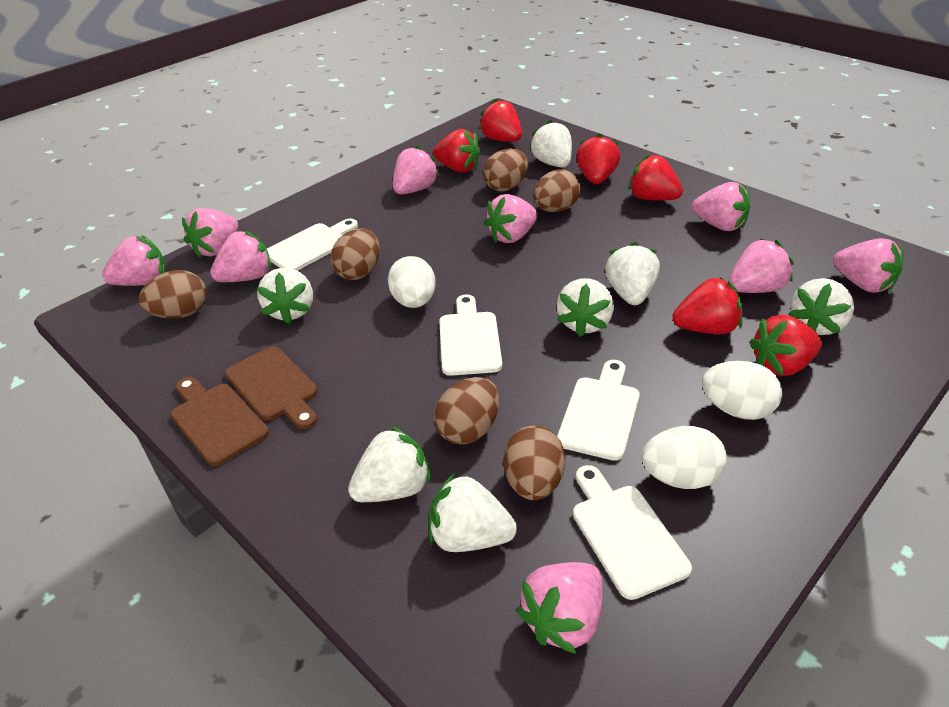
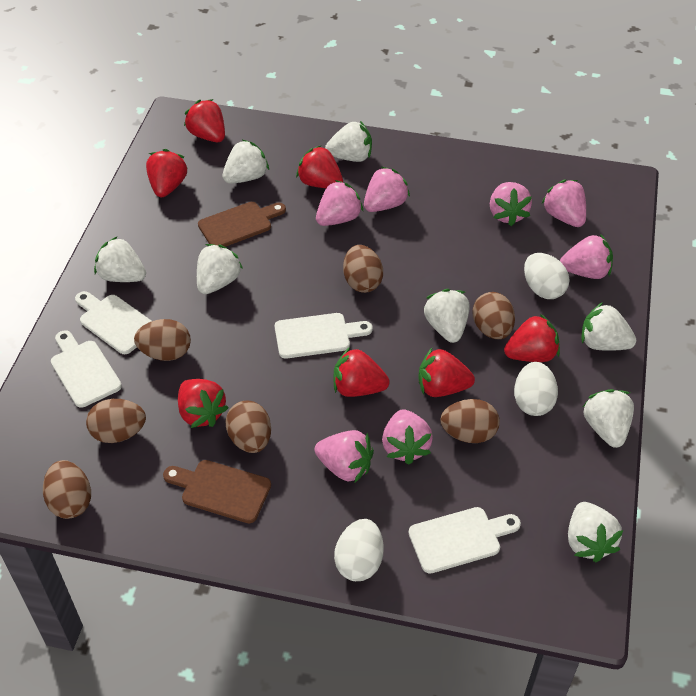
brown egg: 6 -> 7
pink strawberry: 9 -> 7
red strawberry: 6 -> 7
white strawberry: 7 -> 8

